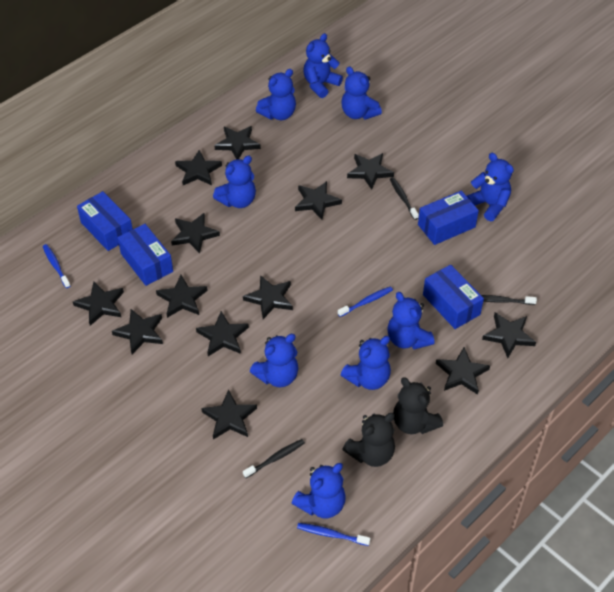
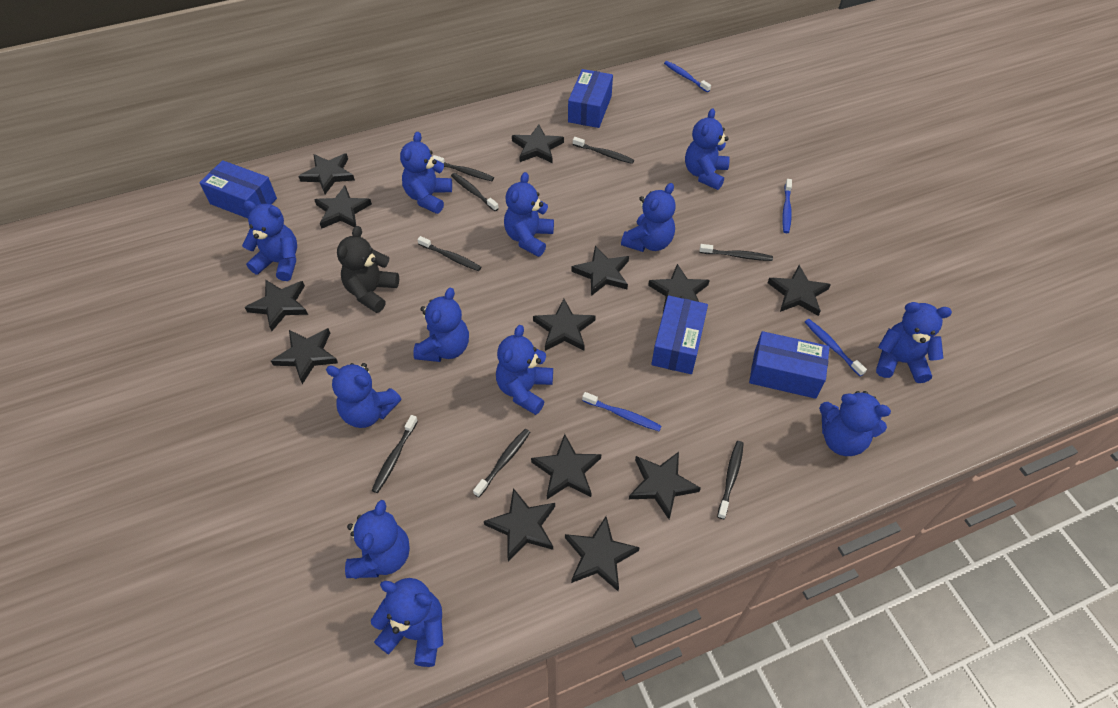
black teddy bear: 2 -> 1
black toothbrush: 3 -> 8
blue teddy bear: 9 -> 12
blue toothbrush: 3 -> 4

